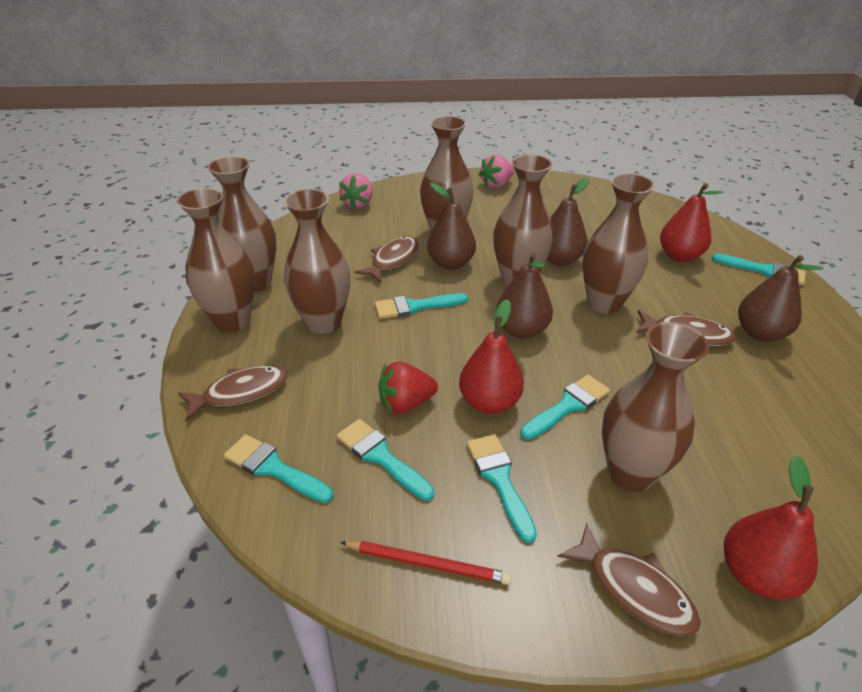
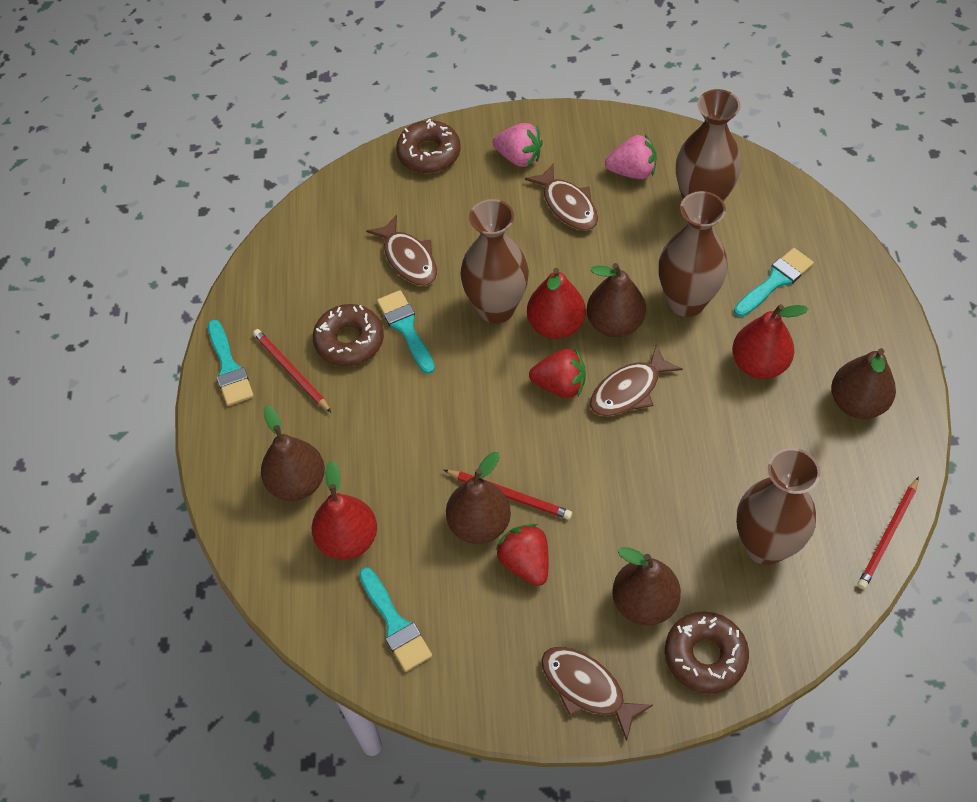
brown donut: 0 -> 3
brown pear: 4 -> 5
brown vase: 7 -> 4
red pencil: 1 -> 3
red strawberry: 1 -> 2
turquoise brush: 6 -> 4

